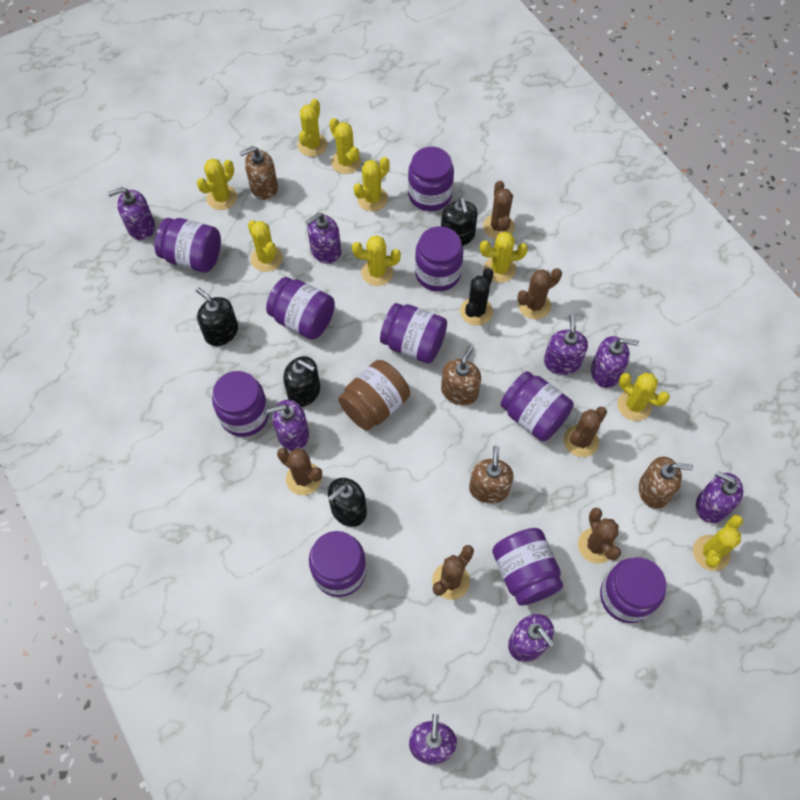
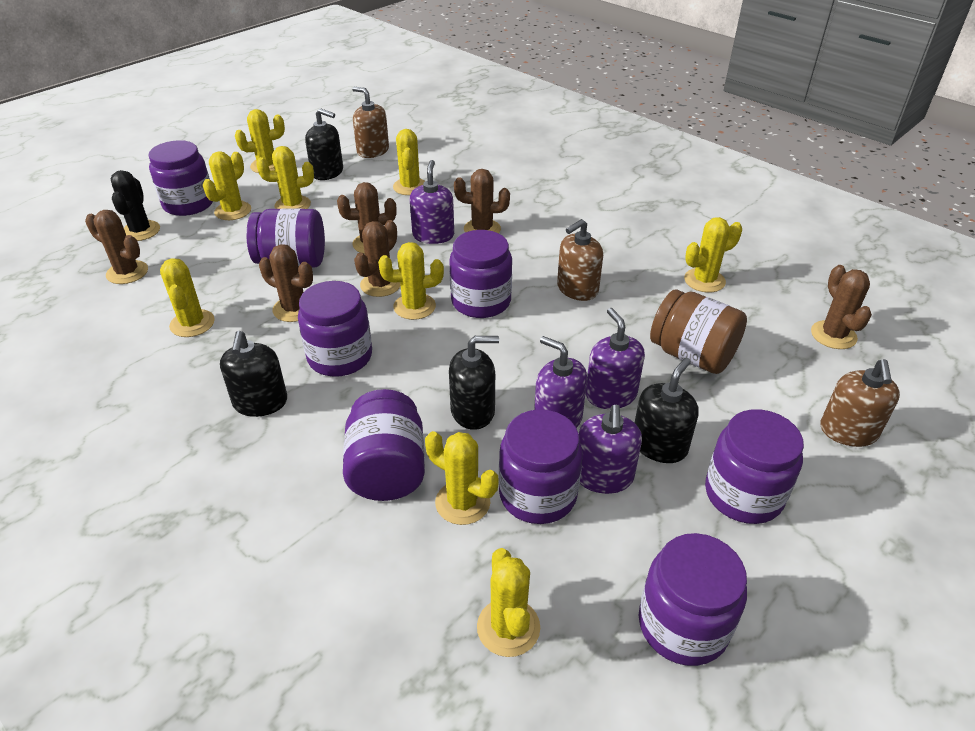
brown soap dispenser: 4 -> 3
purple jar: 10 -> 8
purple soap dispenser: 8 -> 4

